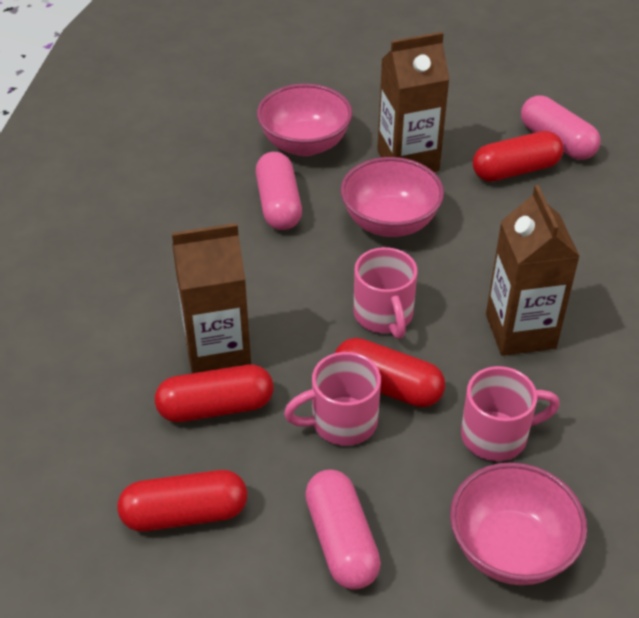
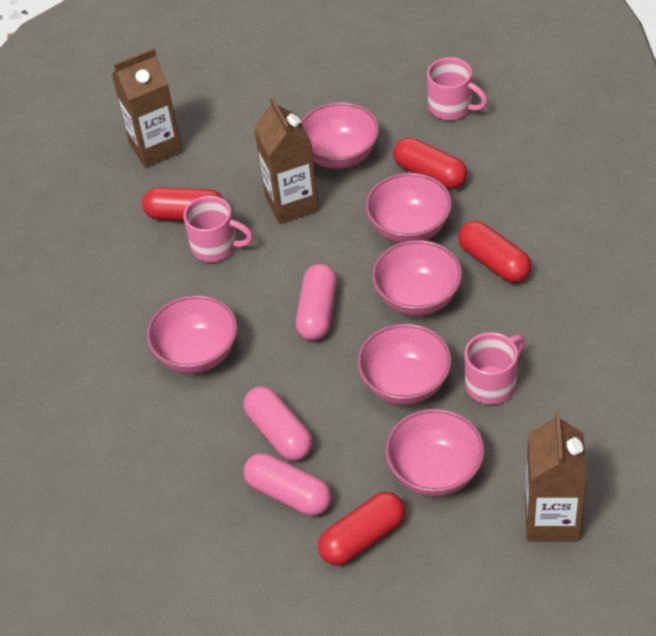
pink bowl: 3 -> 6

